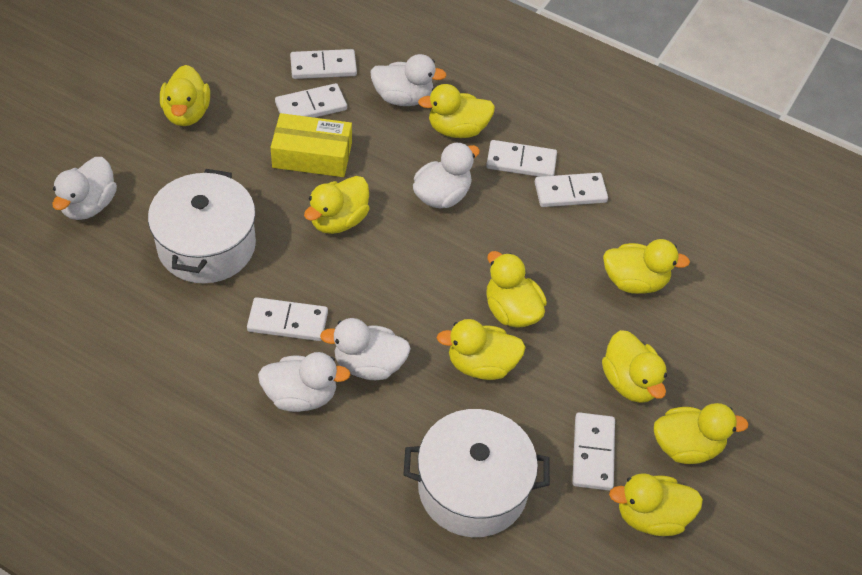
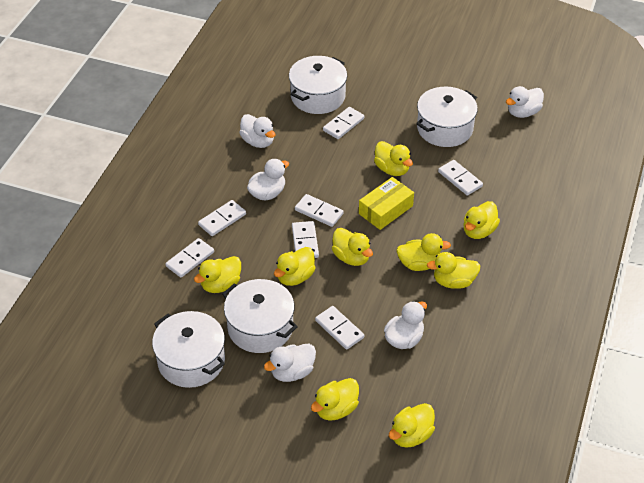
white domino: 6 -> 7
white pot: 2 -> 4

